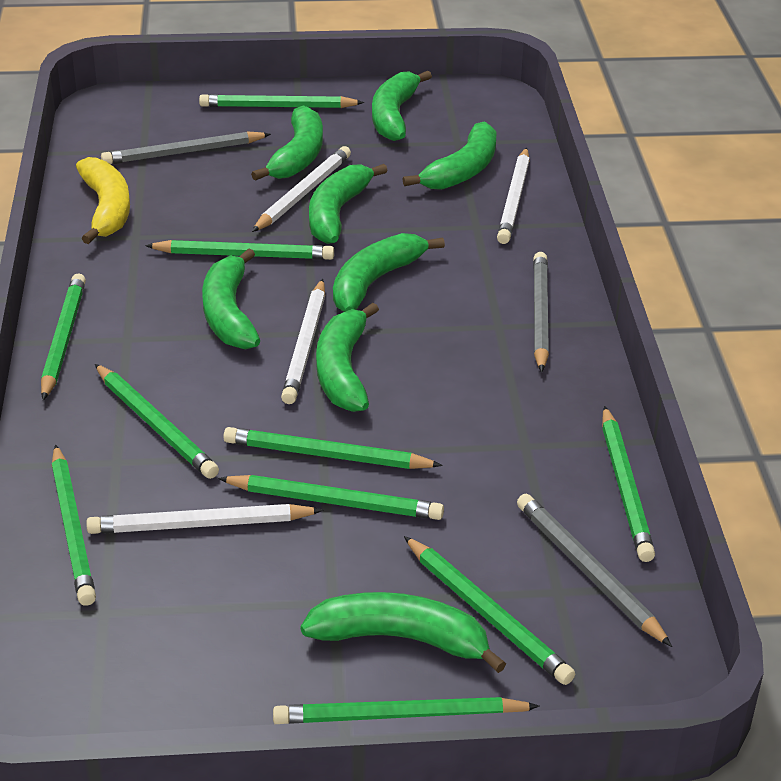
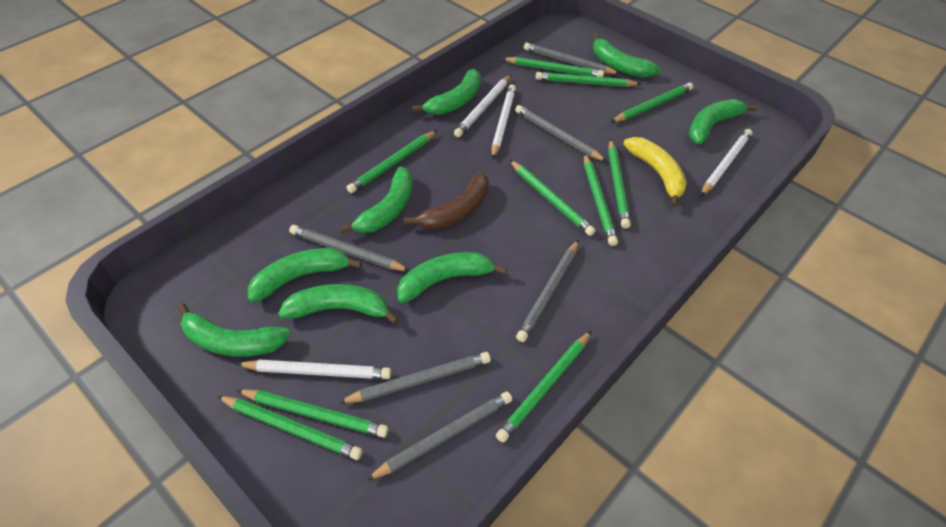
brown banana: 0 -> 1
grey pencil: 3 -> 6

